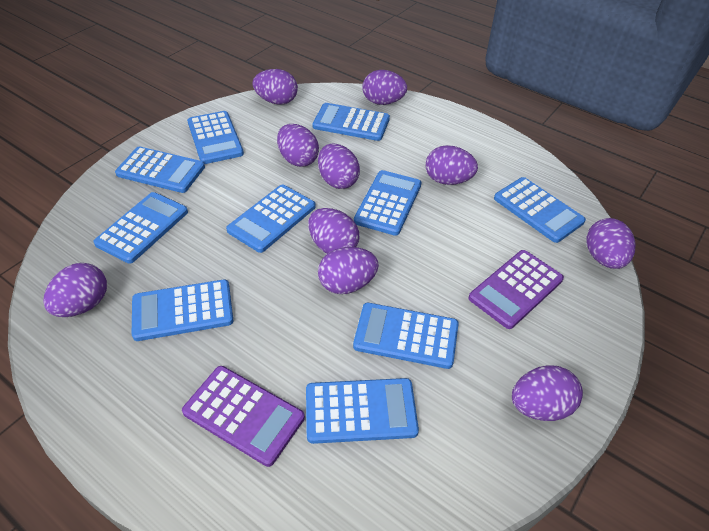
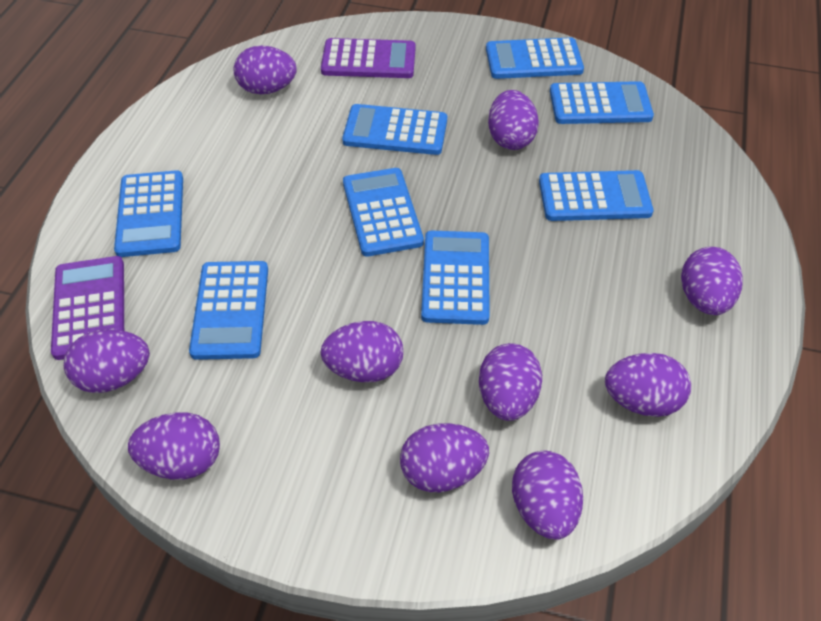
blue calculator: 10 -> 8

